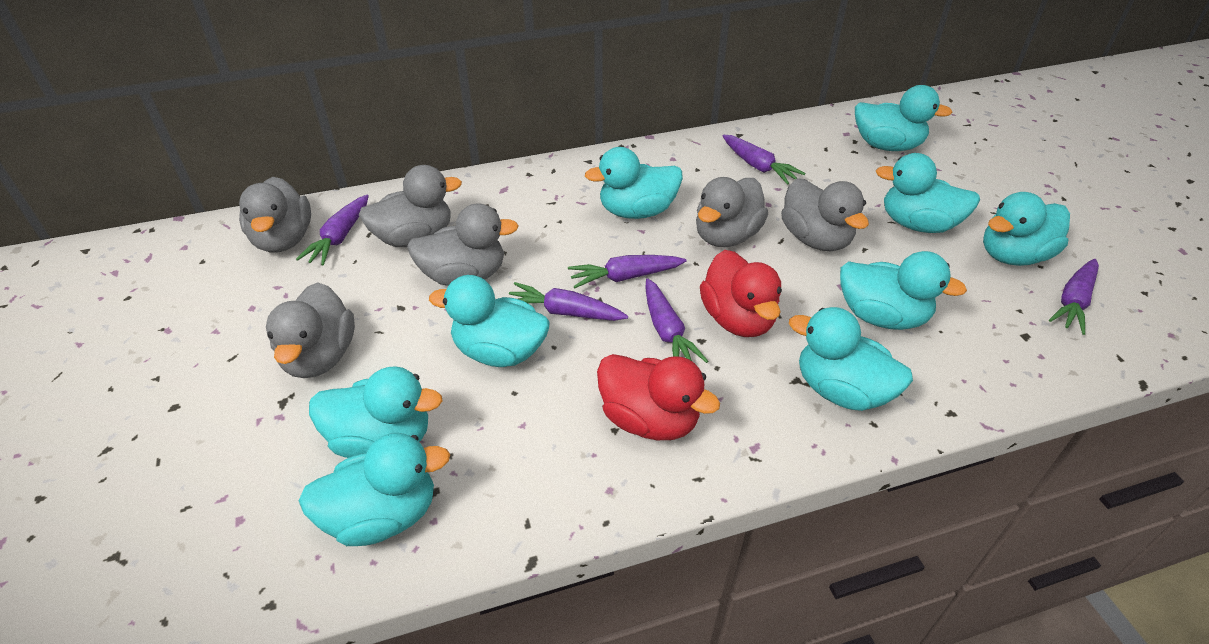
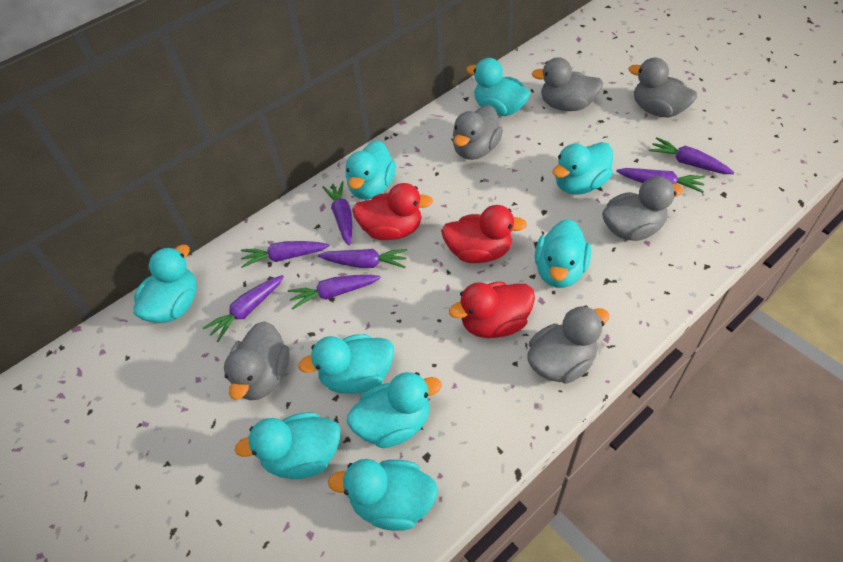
purple carrot: 6 -> 7
red duck: 2 -> 3

